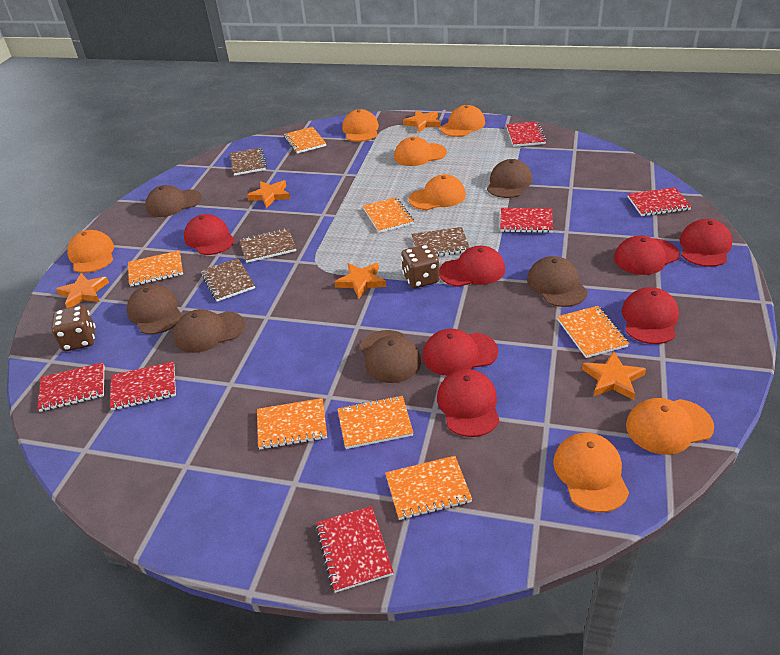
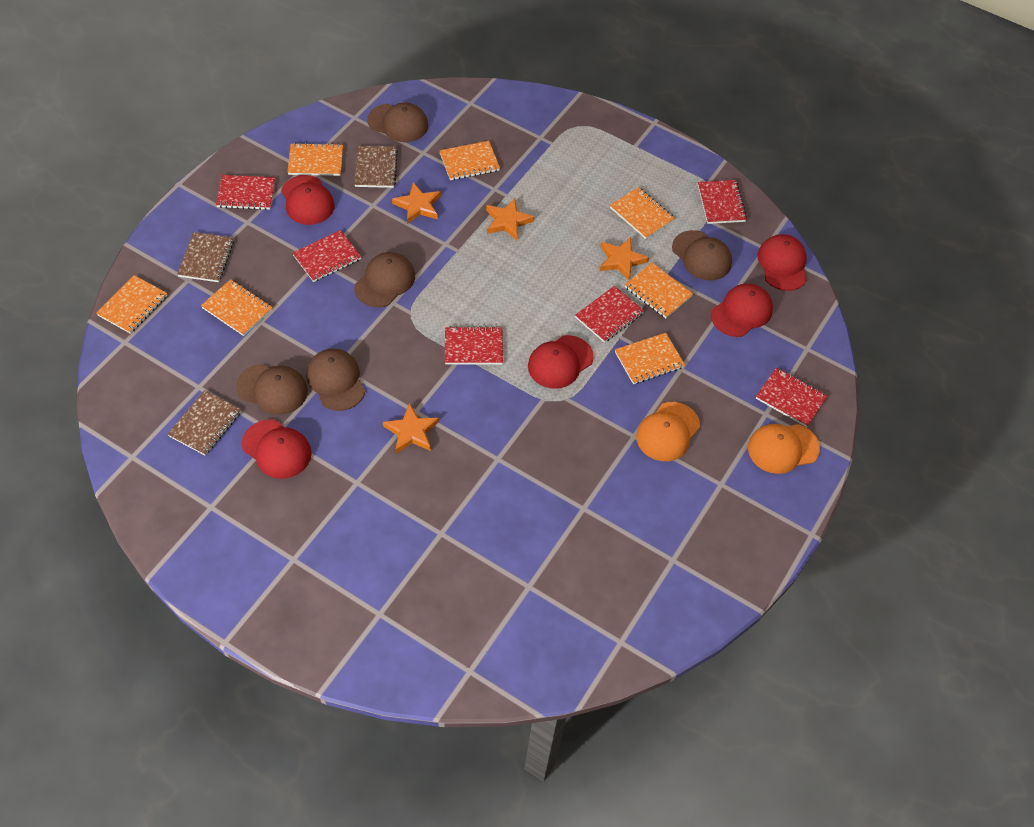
brown cap: 6 -> 5
brown dice: 2 -> 0
brown notebook: 4 -> 3
orange cap: 7 -> 2
orange star: 5 -> 4
red cap: 7 -> 5

